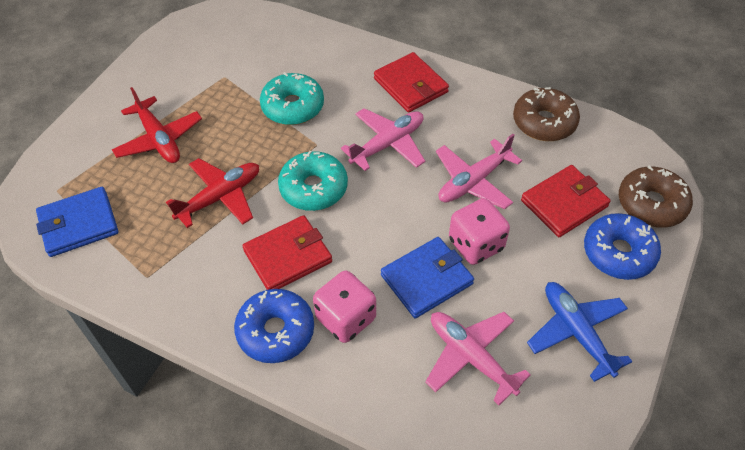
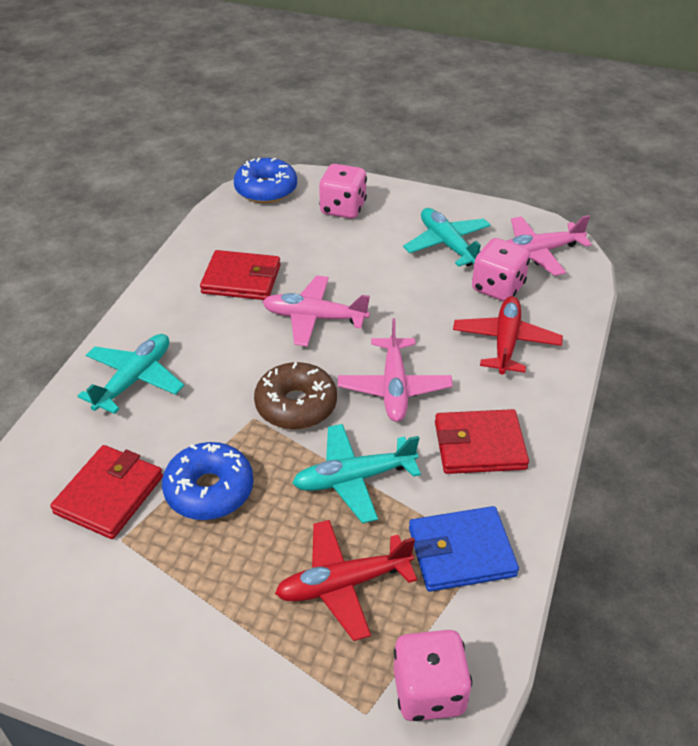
blue plane: 1 -> 0
blue wallet: 2 -> 1
brown donut: 2 -> 1
pink dice: 2 -> 3
turquoise donut: 2 -> 0
turquoise plane: 0 -> 3

